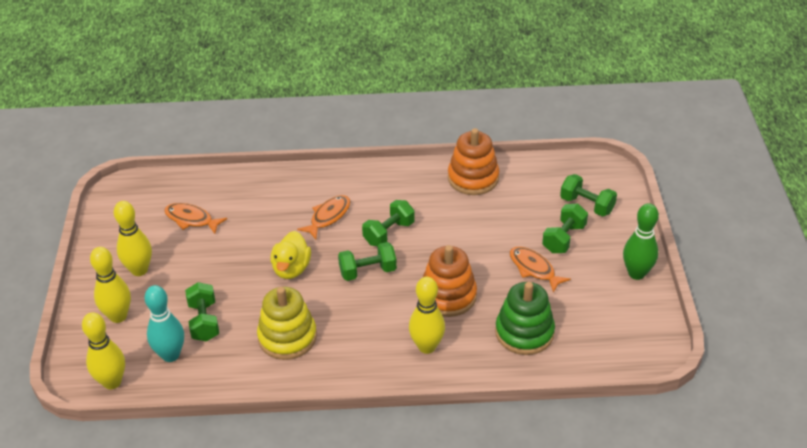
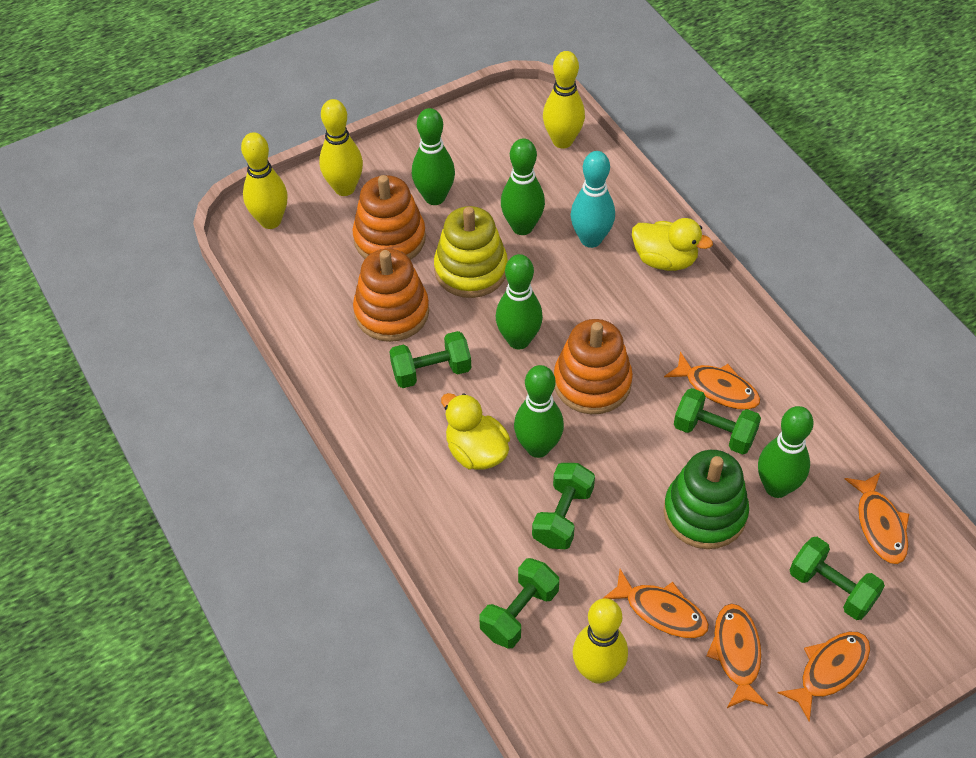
green bowling pin: 1 -> 5
orange fish: 3 -> 5
orange stacking toy: 2 -> 3
yellow duck: 1 -> 2

